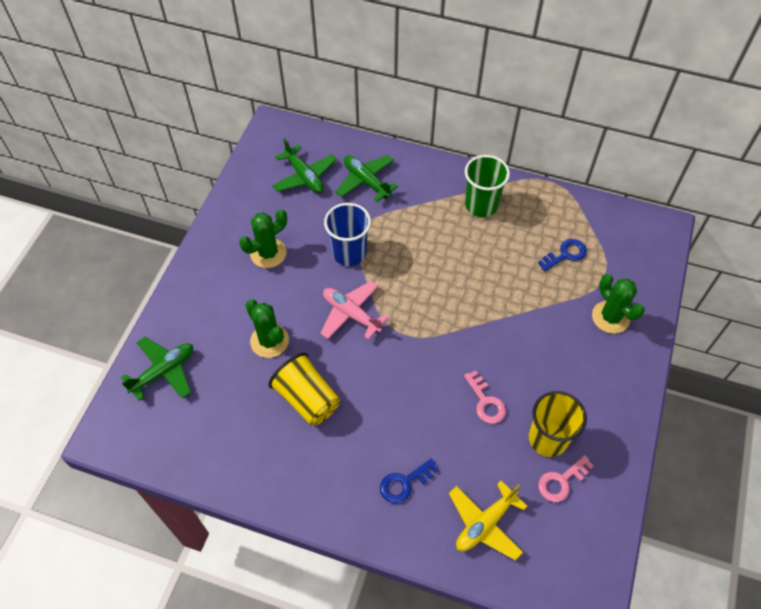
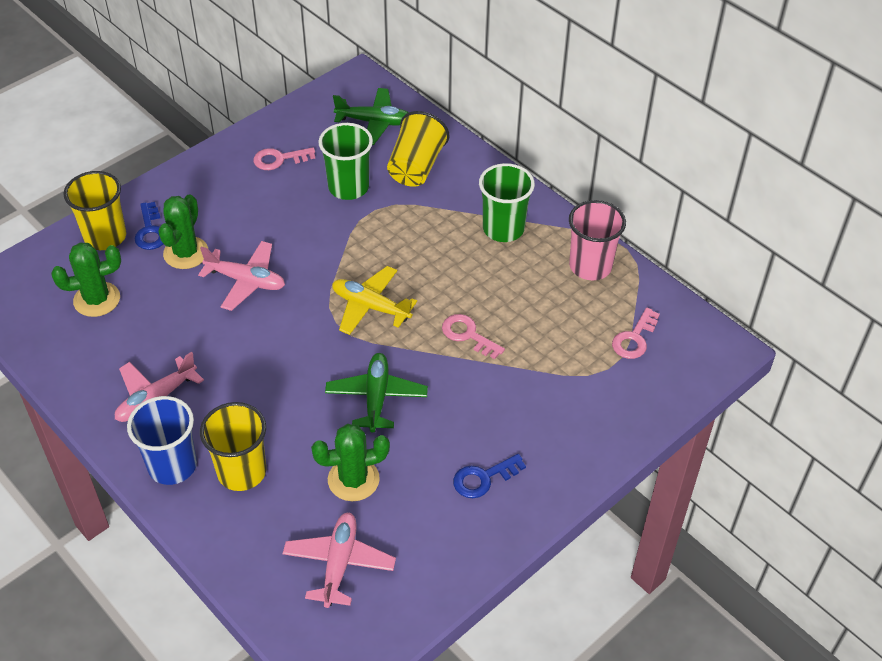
green cup: 1 -> 2
green plane: 3 -> 2
pink cup: 0 -> 1
pink key: 2 -> 3
pink plane: 1 -> 3
yellow cup: 2 -> 3

